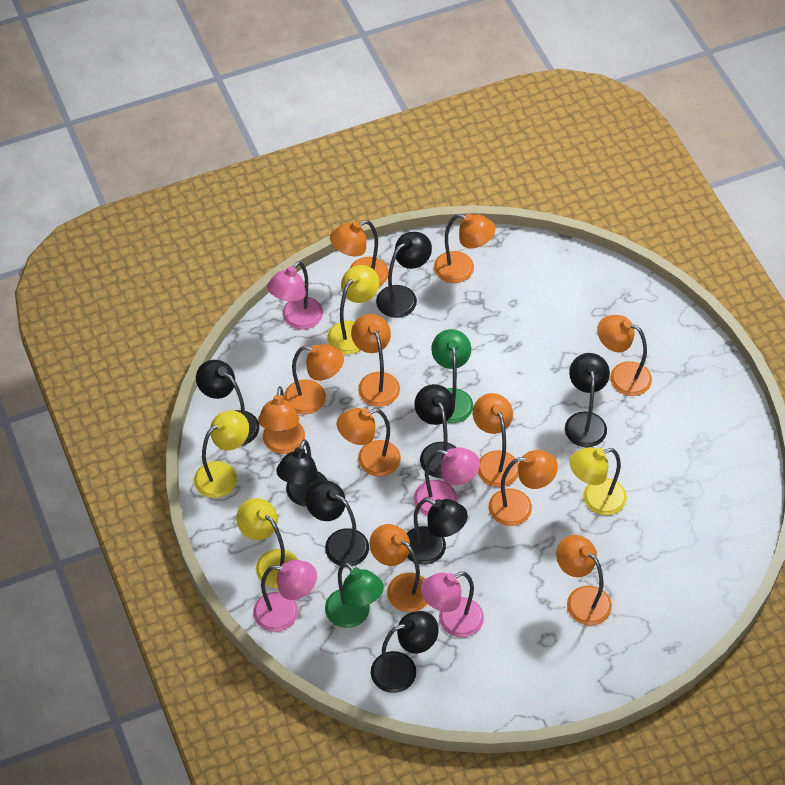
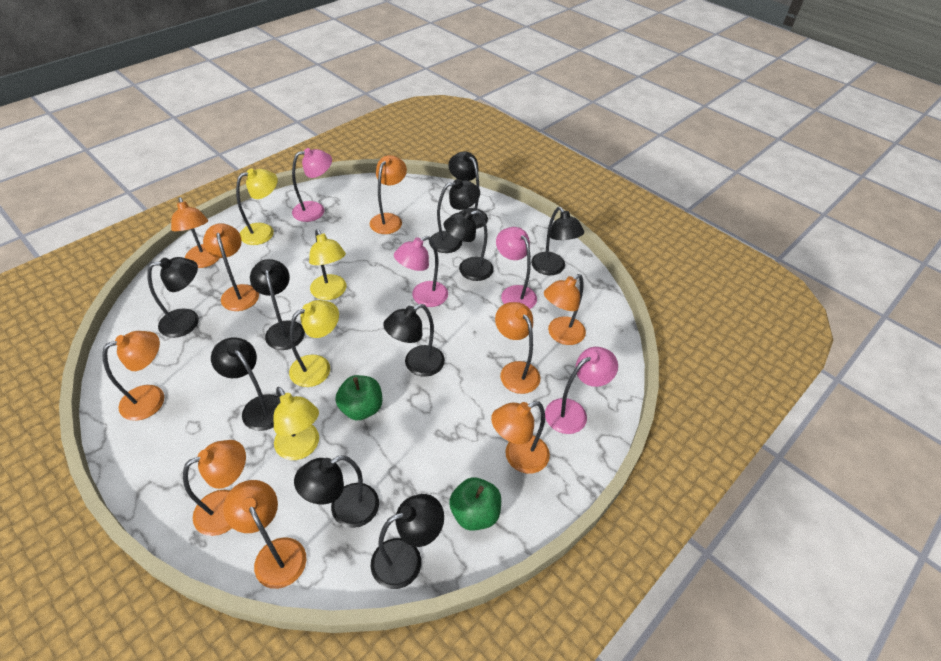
black lamp: 8 -> 10
green apple: 0 -> 2
green lamp: 2 -> 0
orange lamp: 11 -> 9

